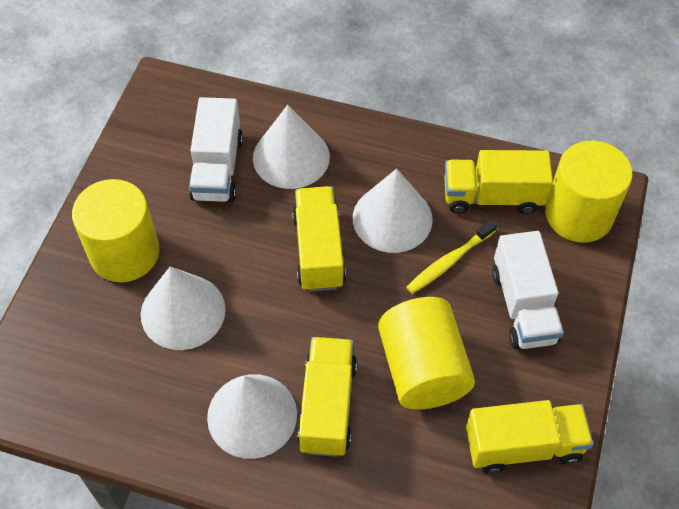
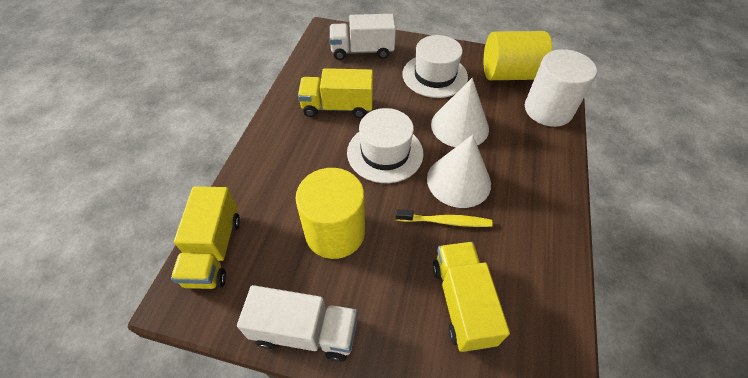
white cone: 4 -> 2
white cylinder: 0 -> 1
white hat: 0 -> 2
yellow cylinder: 3 -> 2
yellow truck: 4 -> 3

